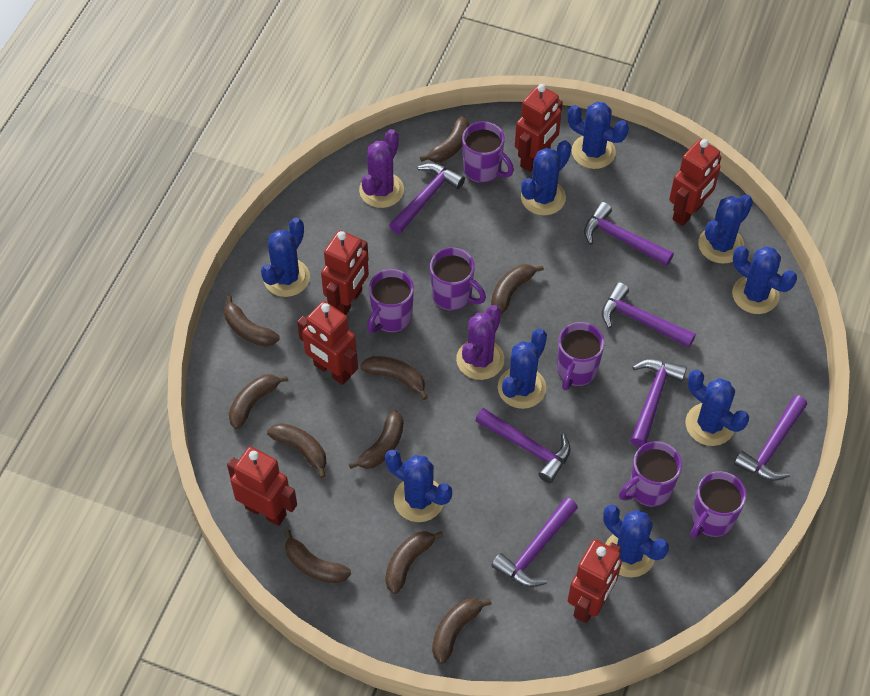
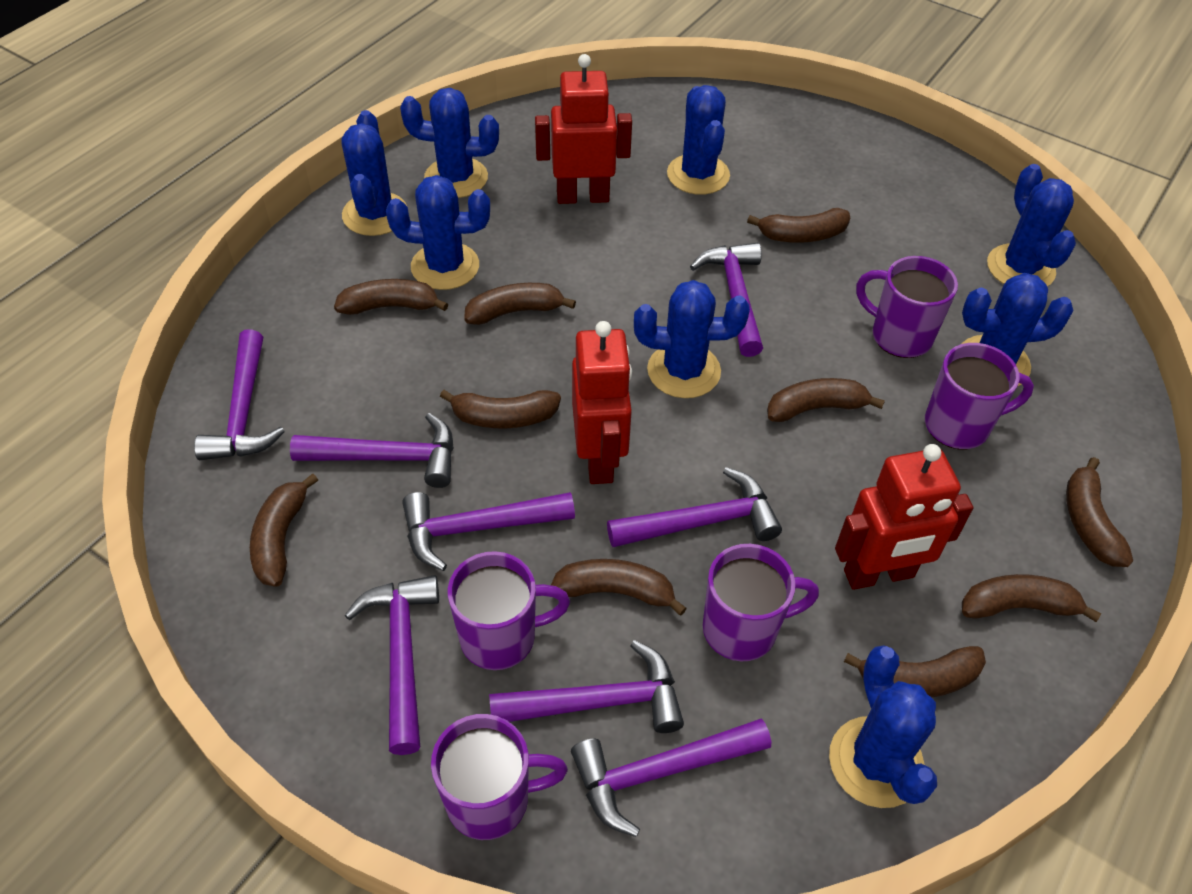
blue cactus: 9 -> 8
purple cactus: 2 -> 0
purple hammer: 7 -> 8
purple mug: 6 -> 5
red robot: 6 -> 3

